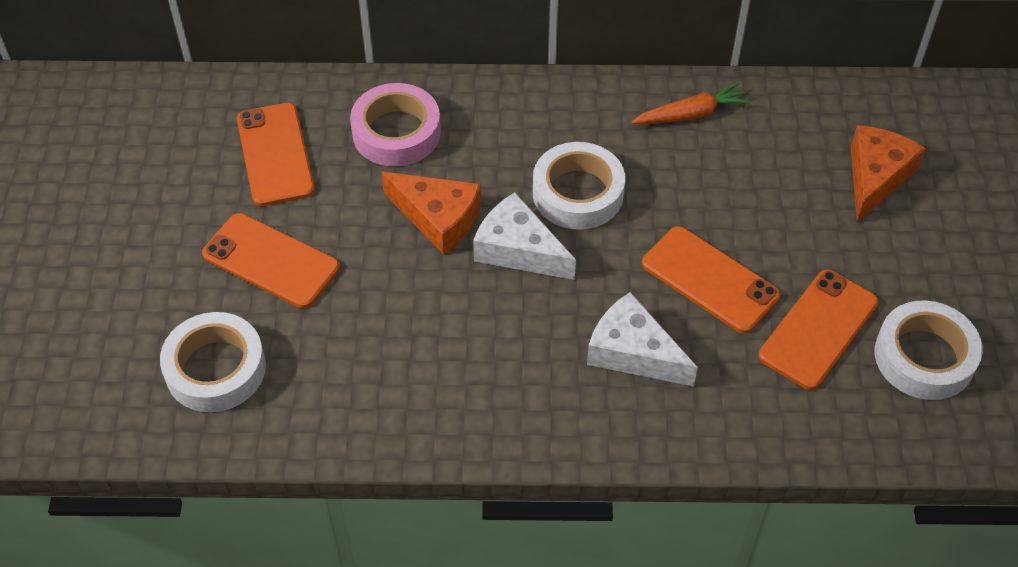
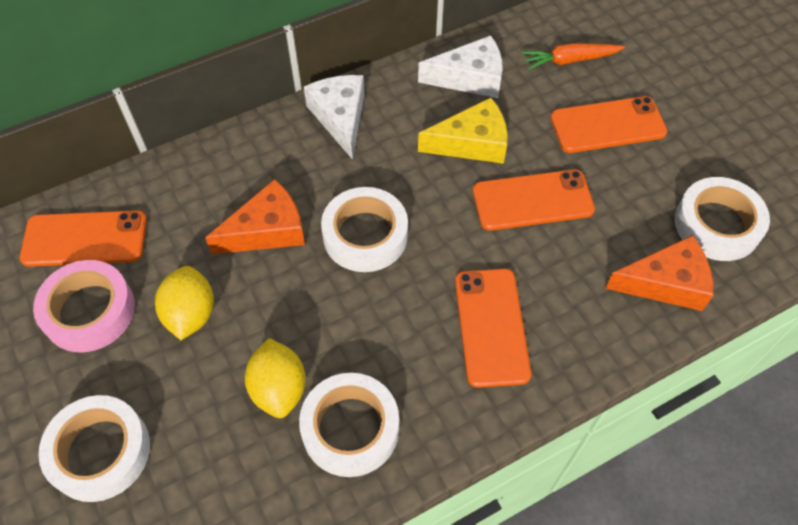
white tape: 3 -> 4
yellow cheese: 0 -> 1
yellow lemon: 0 -> 2

